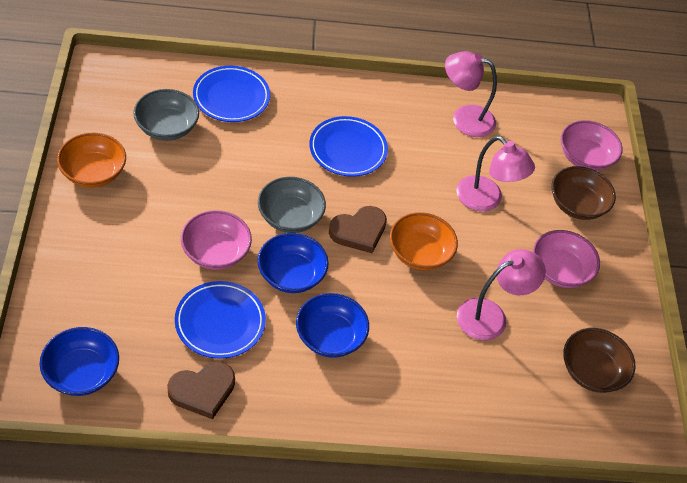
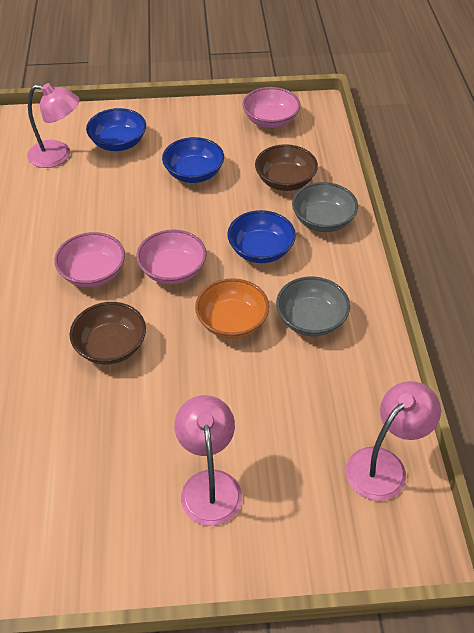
blue plate: 3 -> 0
brown heart: 2 -> 0
orange bowl: 2 -> 1

